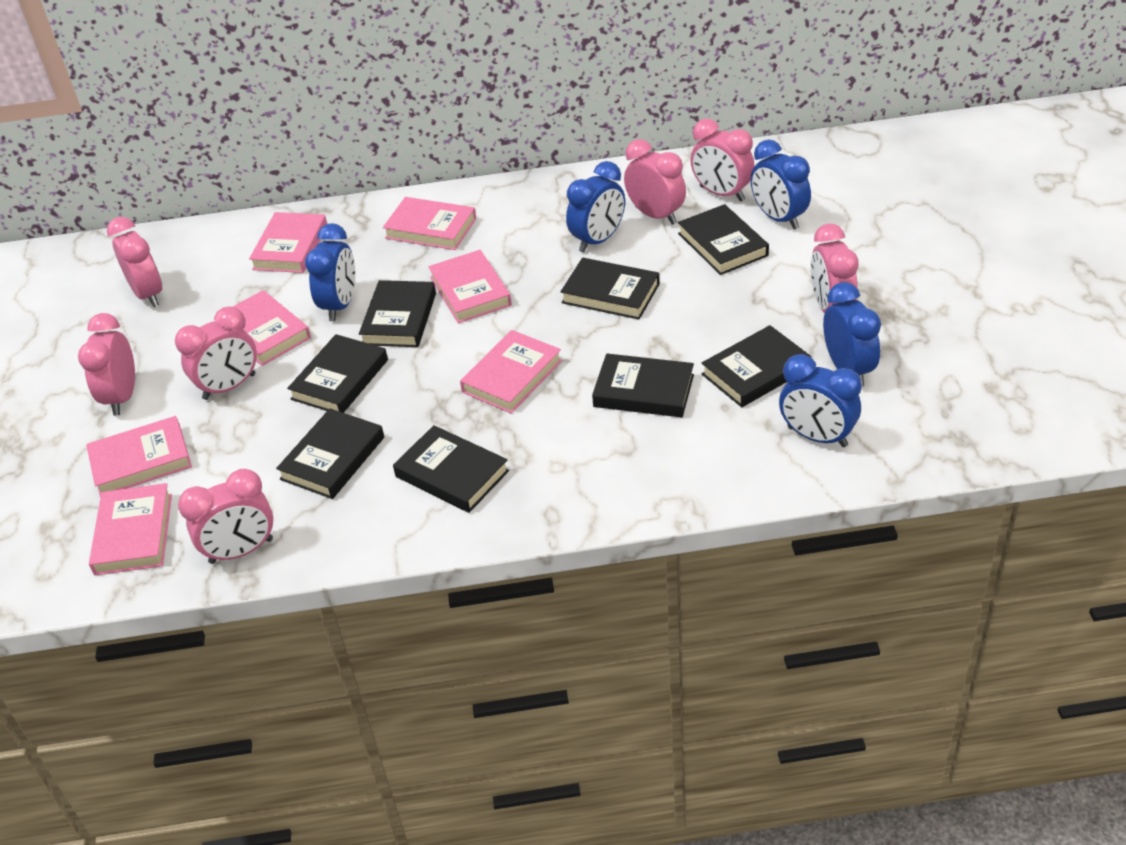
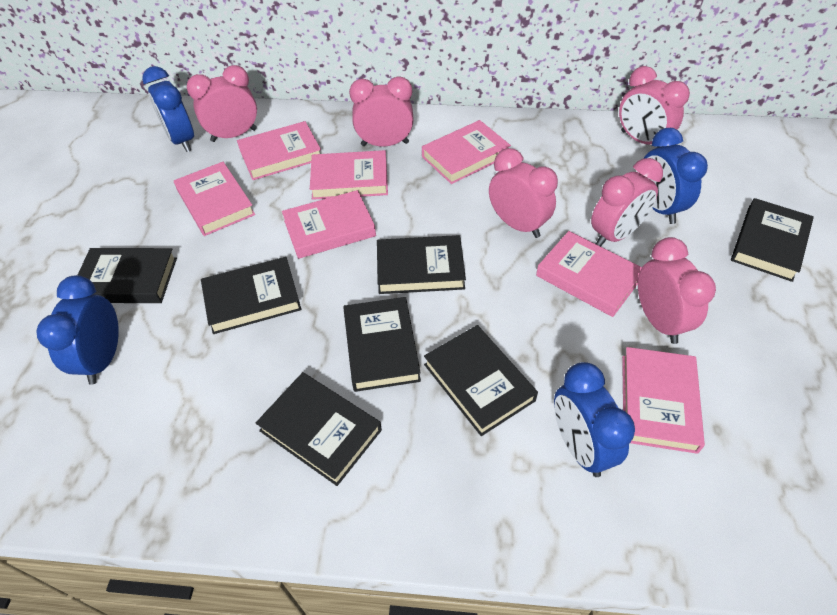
black book: 8 -> 7
blue clock: 5 -> 4
pink clock: 7 -> 6

